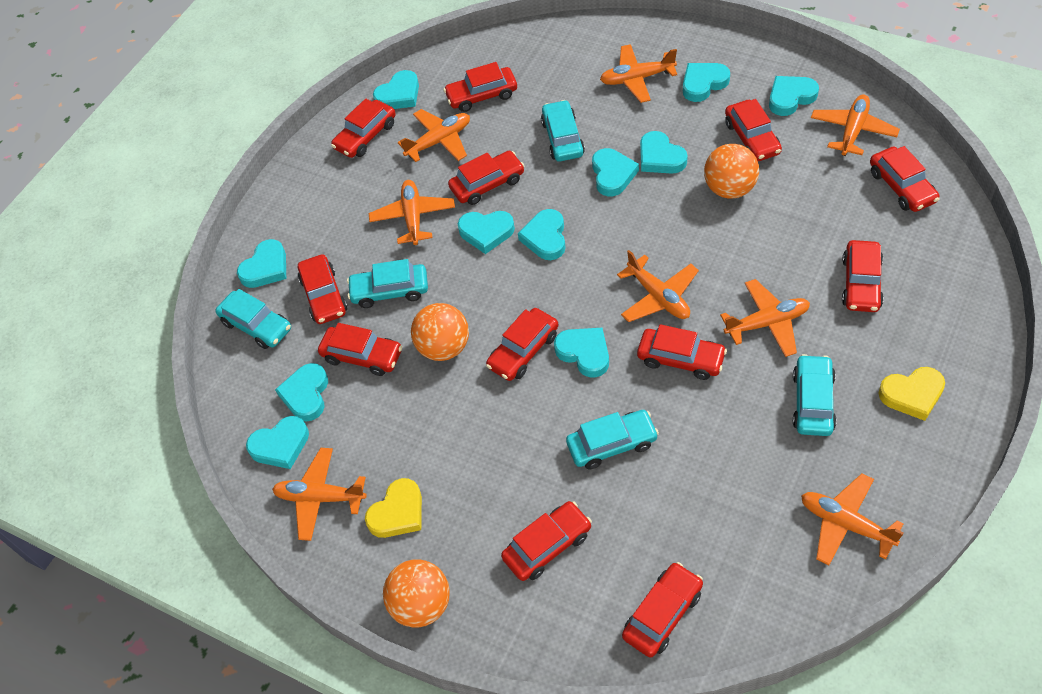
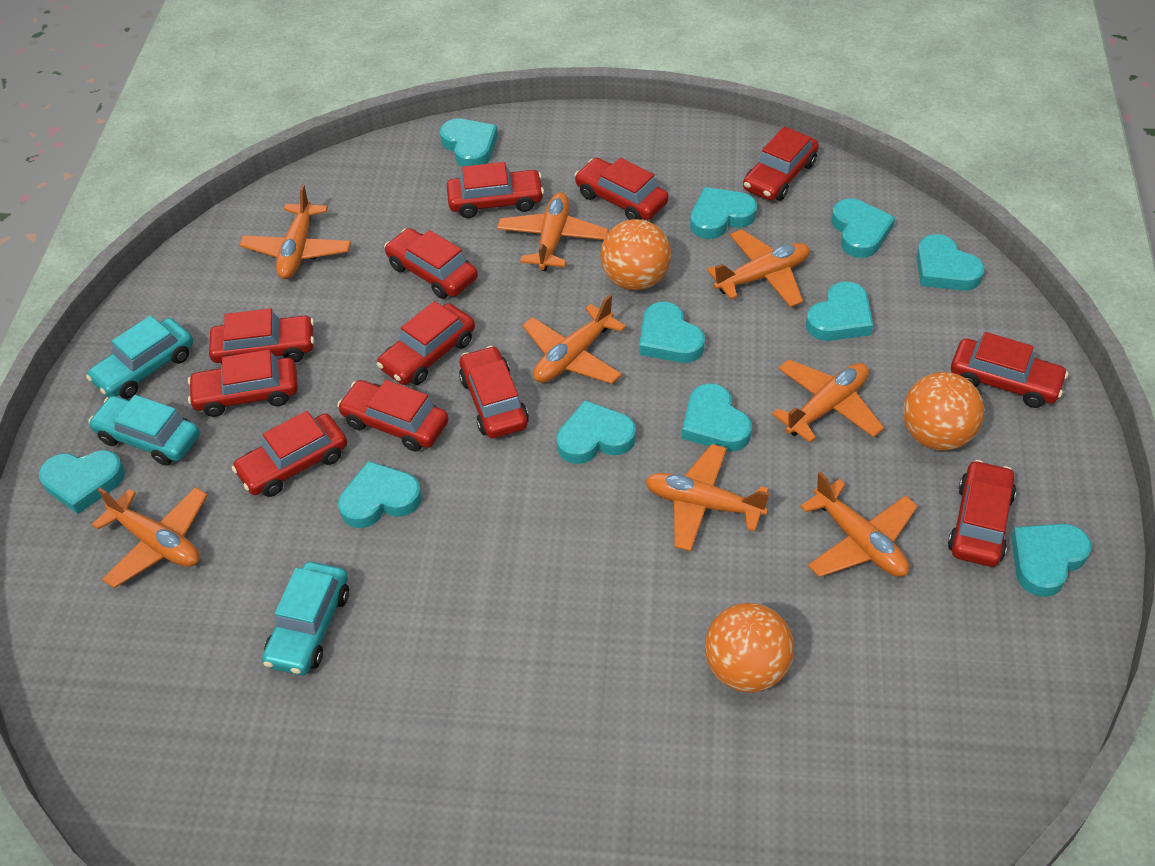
turquoise car: 5 -> 3
yellow heart: 2 -> 0

